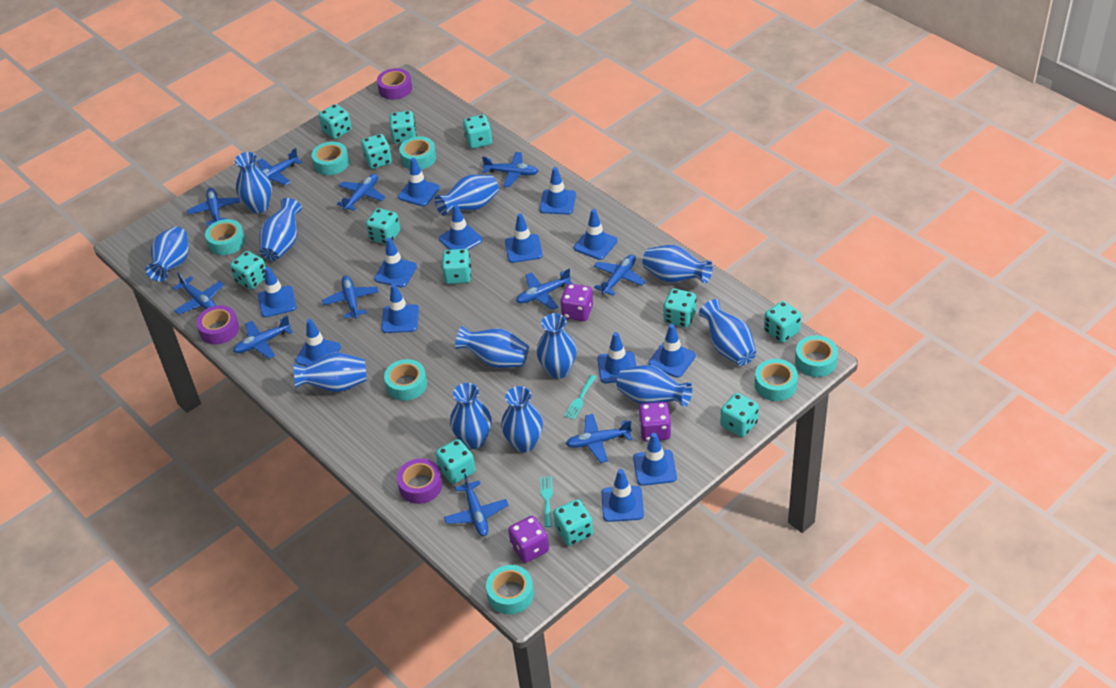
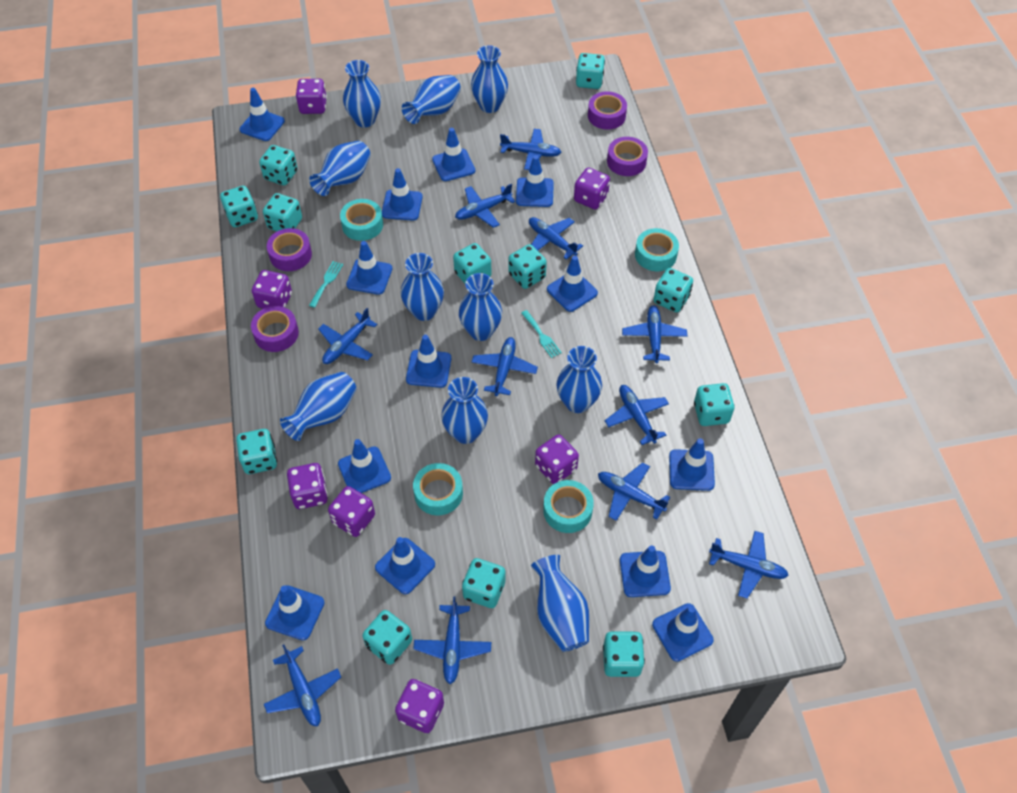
blue vase: 12 -> 10
purple dice: 3 -> 7
purple tape: 3 -> 4
turquoise tape: 7 -> 4

